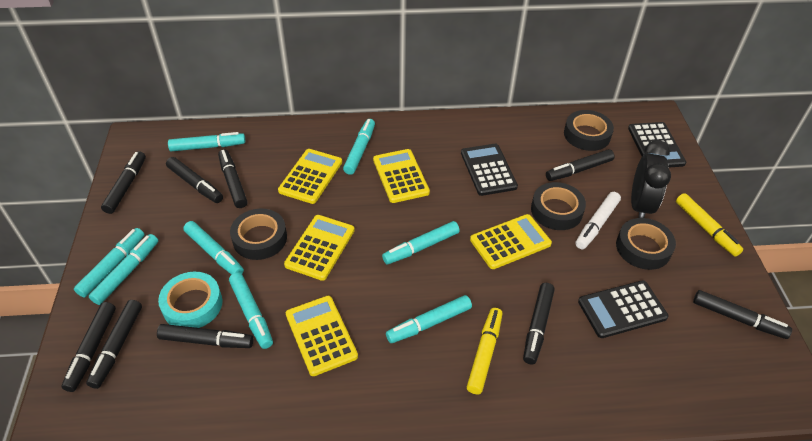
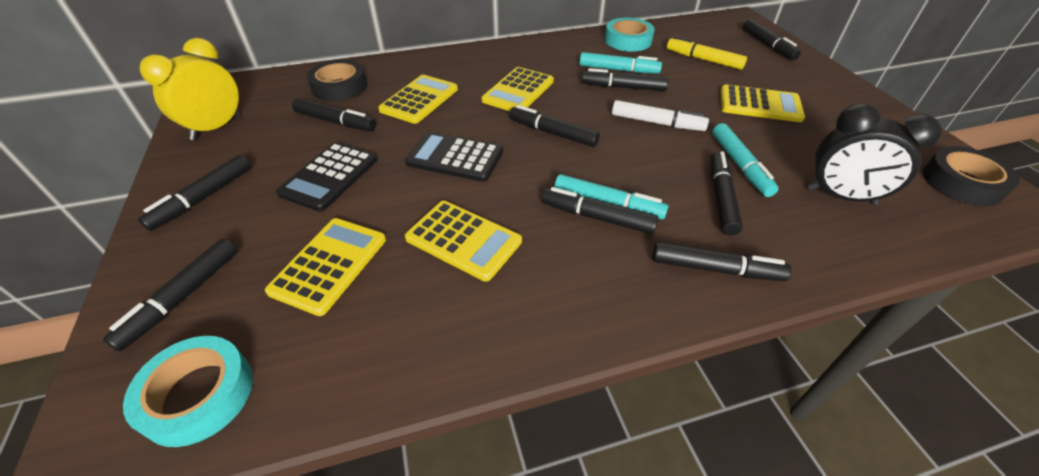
black calculator: 3 -> 2
black tape: 4 -> 2
turquoise marker: 8 -> 3
turquoise tape: 1 -> 2
yellow clock: 0 -> 1
yellow marker: 2 -> 1

